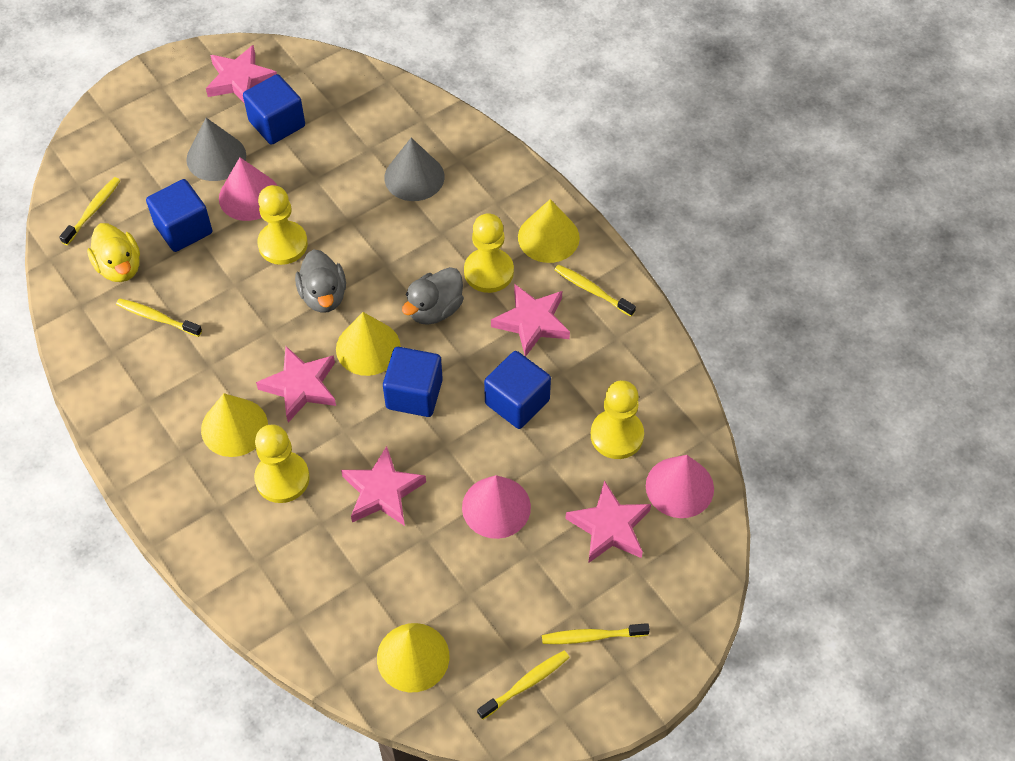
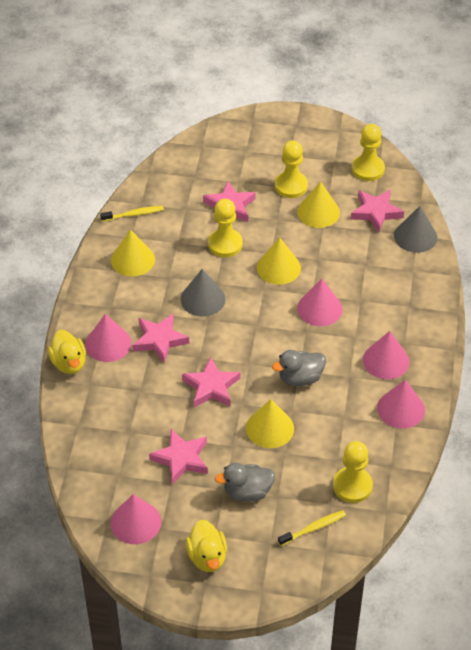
blue cube: 4 -> 0
pink cone: 3 -> 5
yellow duck: 1 -> 2
yellow toothbrush: 5 -> 2

